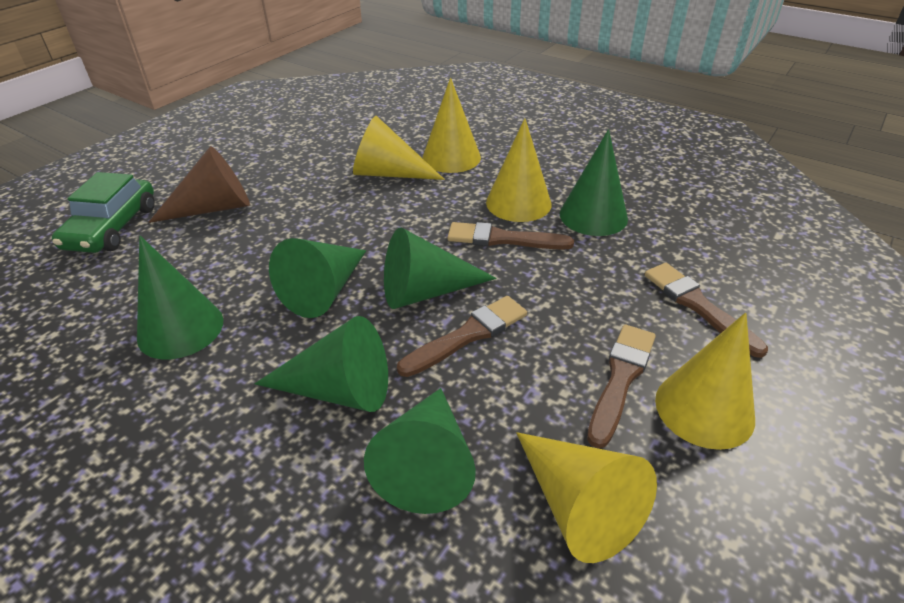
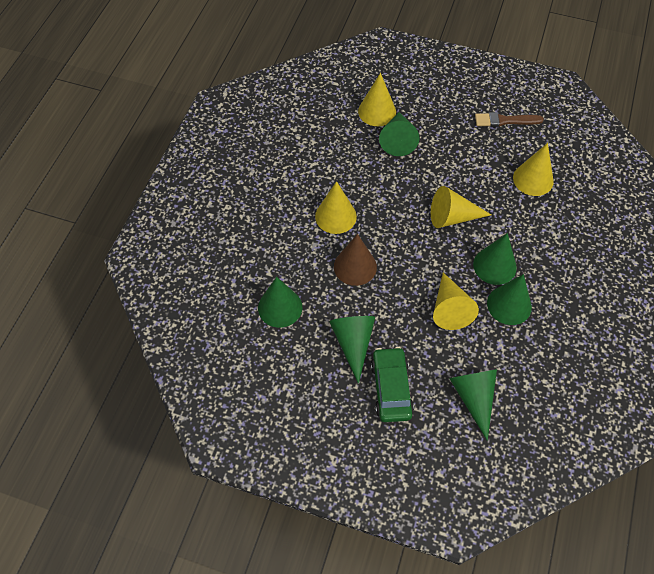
brown brush: 4 -> 1

